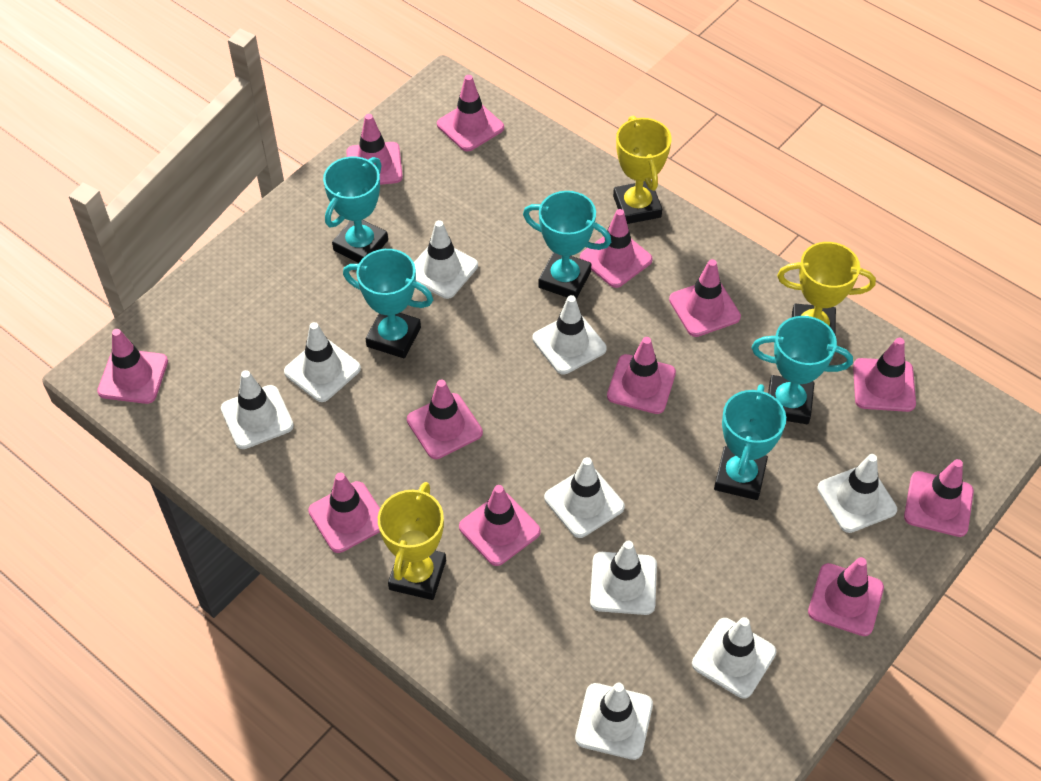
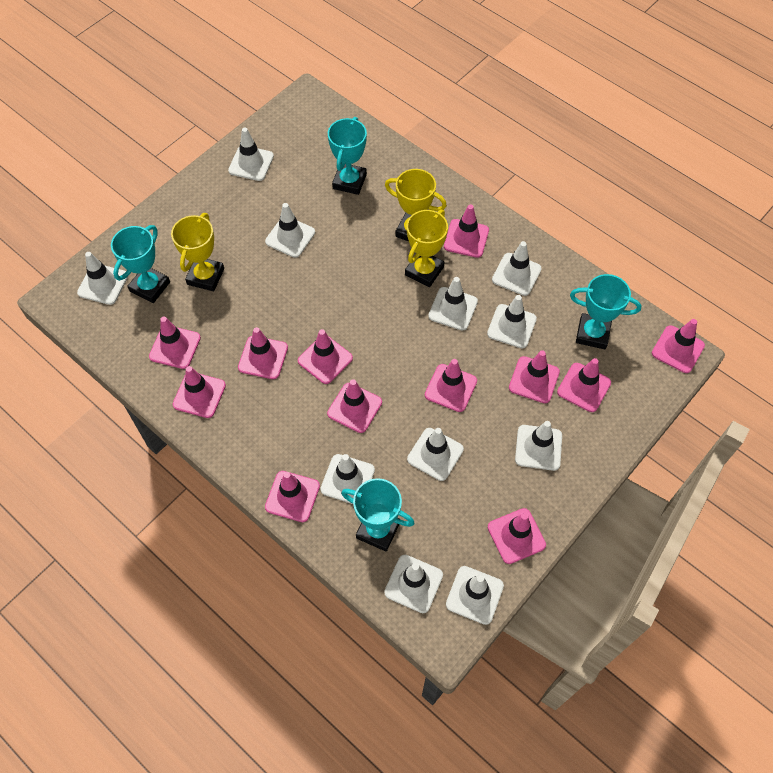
turquoise trophy: 5 -> 4
white traffic cone: 9 -> 11

